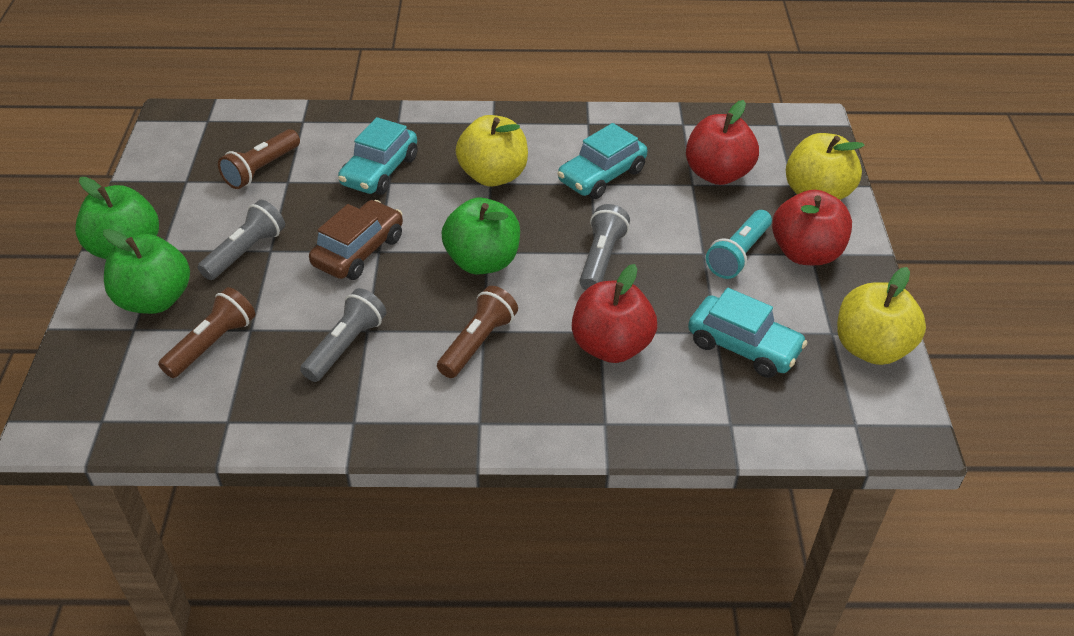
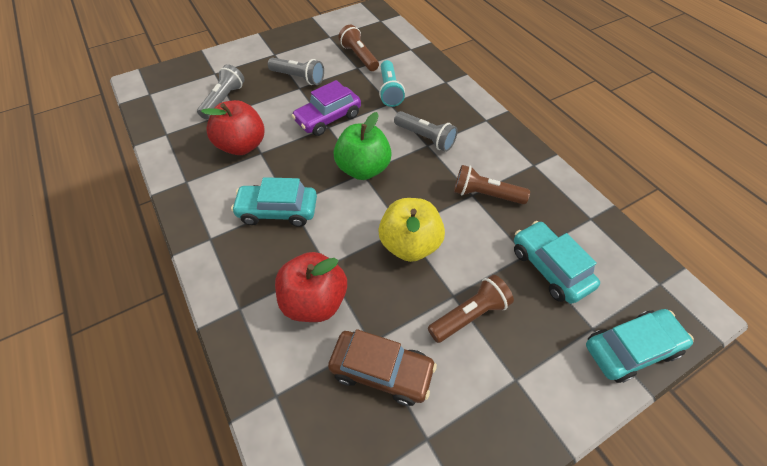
green apple: 3 -> 1
purple car: 0 -> 1
red apple: 3 -> 2
yellow apple: 3 -> 1

